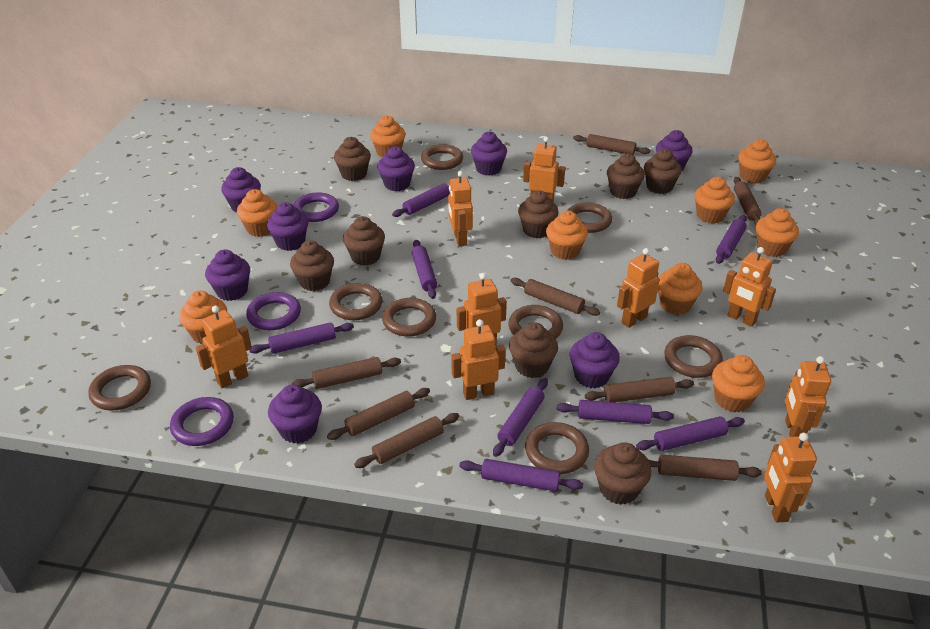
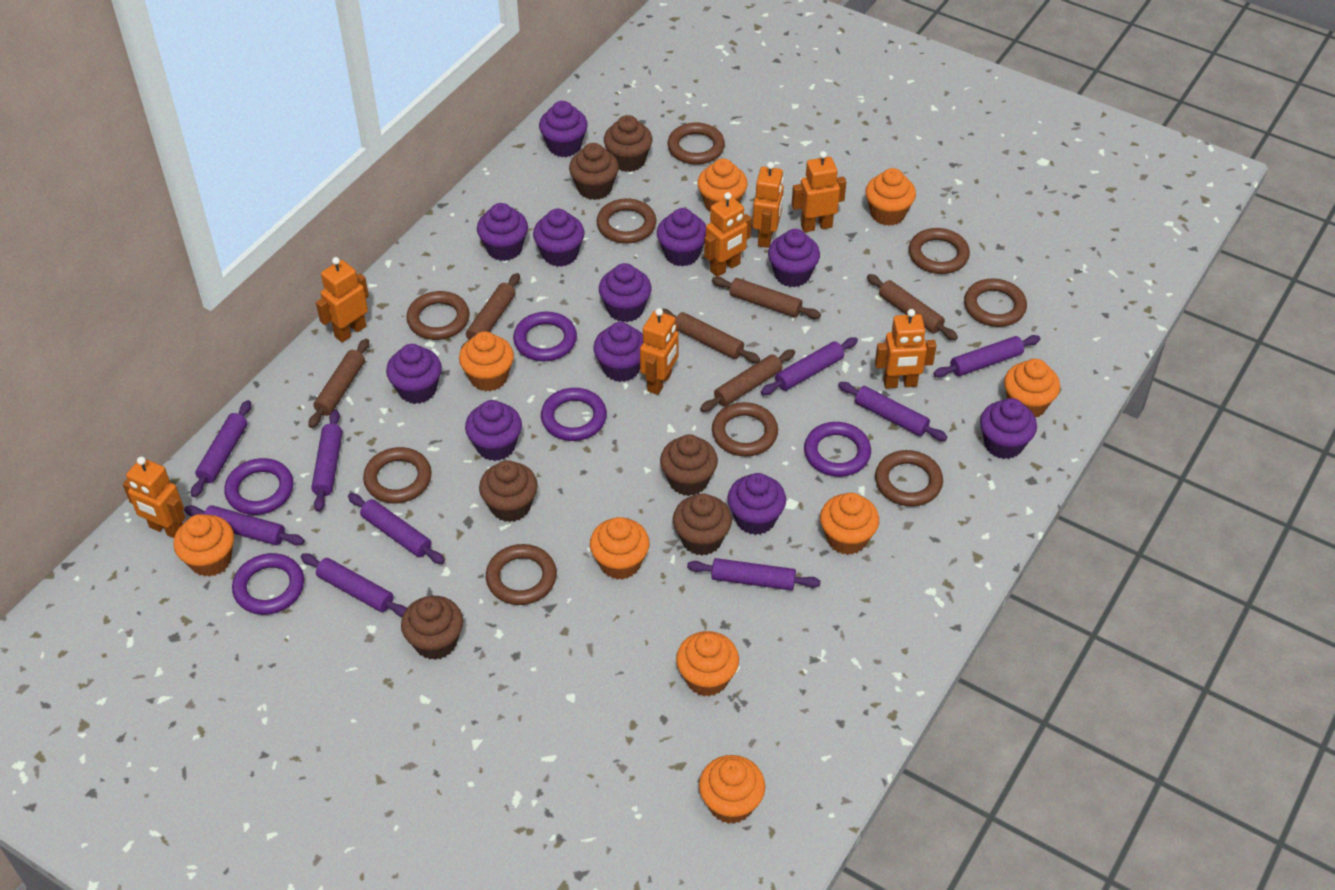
brown cupcake: 8 -> 6
brown ring: 8 -> 9
brown rolling pin: 8 -> 6
orange robot: 9 -> 7
purple cupcake: 8 -> 11
purple ring: 3 -> 5
purple rolling pin: 8 -> 9

